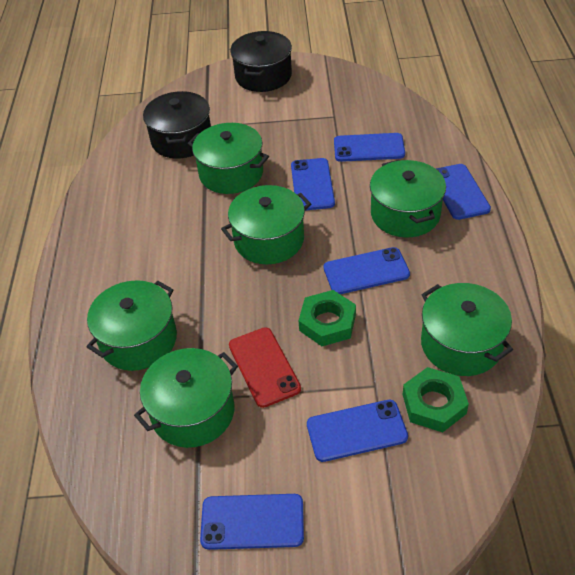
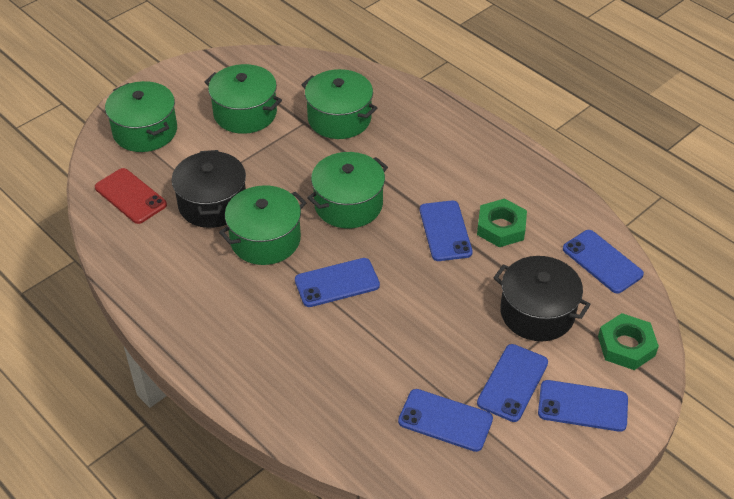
green pot: 6 -> 5

